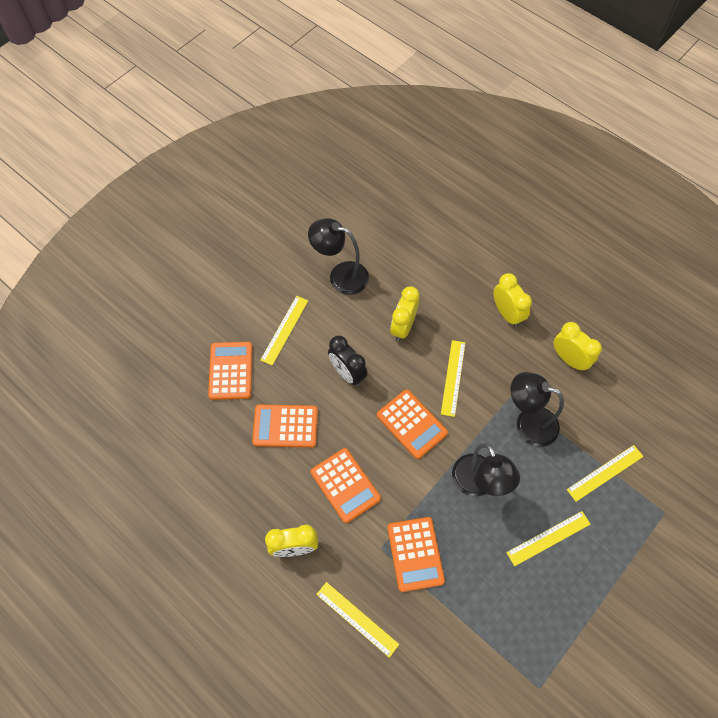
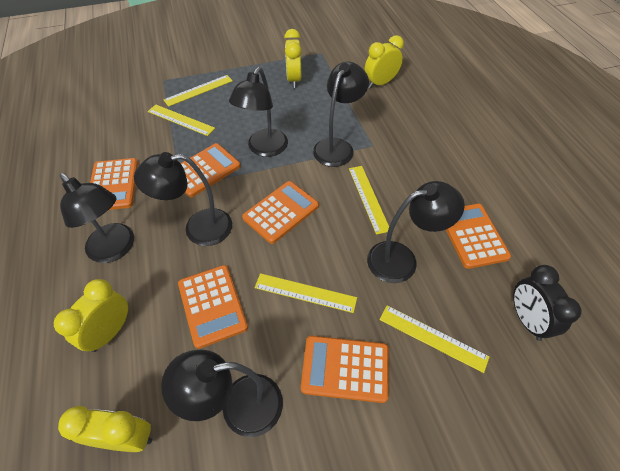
black lamp: 3 -> 6
orange calculator: 5 -> 6

